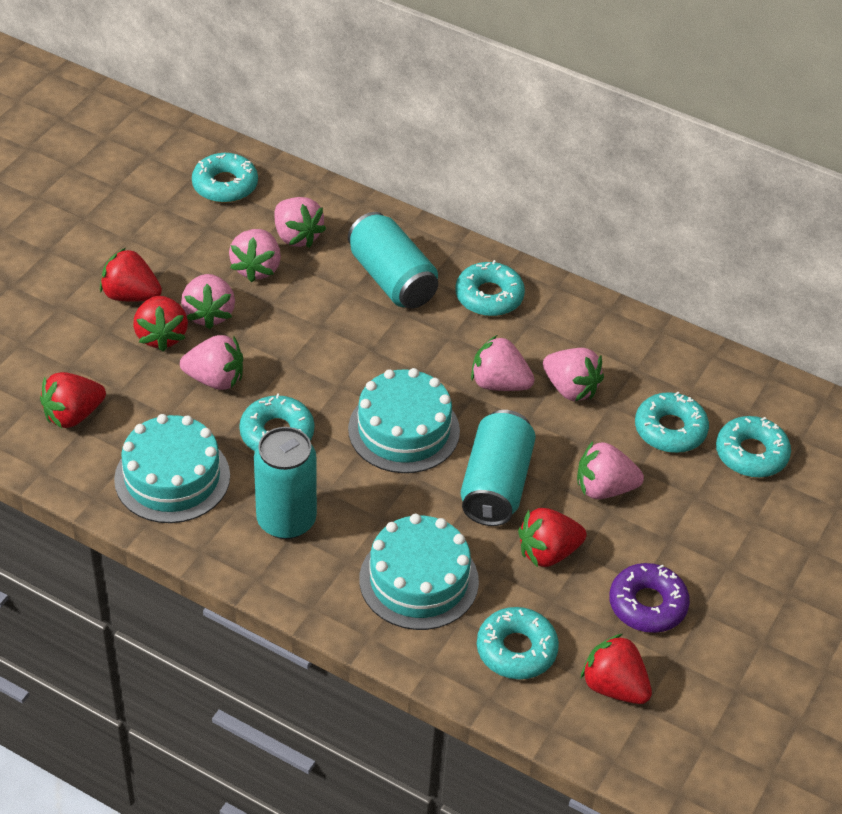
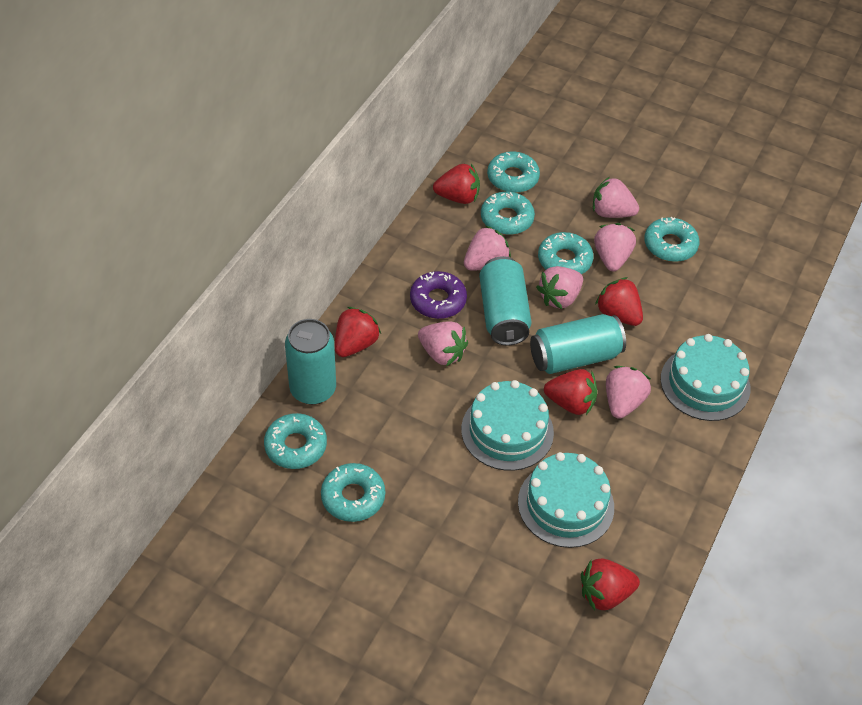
pink strawberry: 7 -> 6

